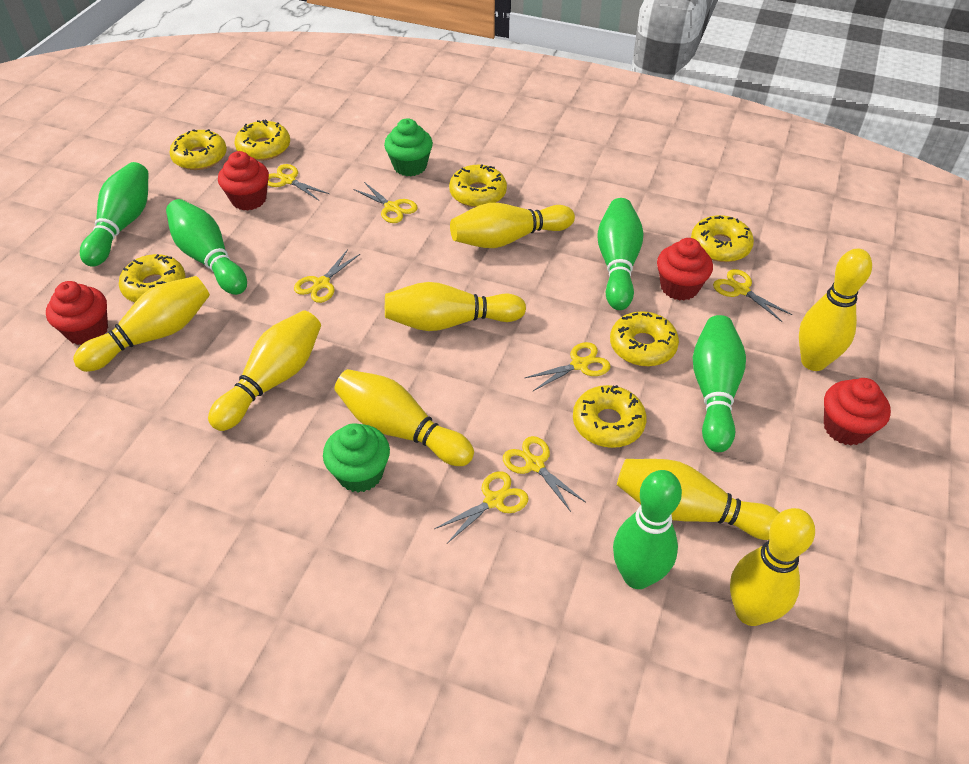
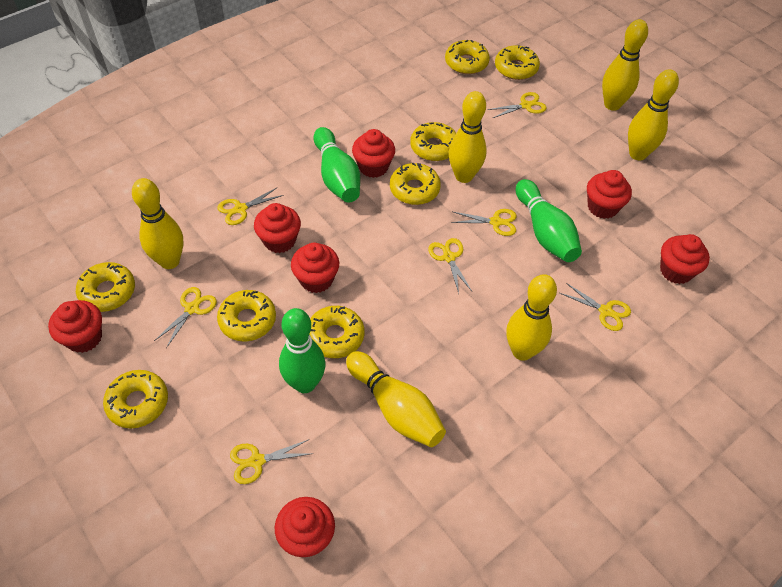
green bowling pin: 5 -> 3
green cupcake: 2 -> 0
red cupcake: 4 -> 7
yellow bowling pin: 8 -> 6
yellow donut: 7 -> 8

